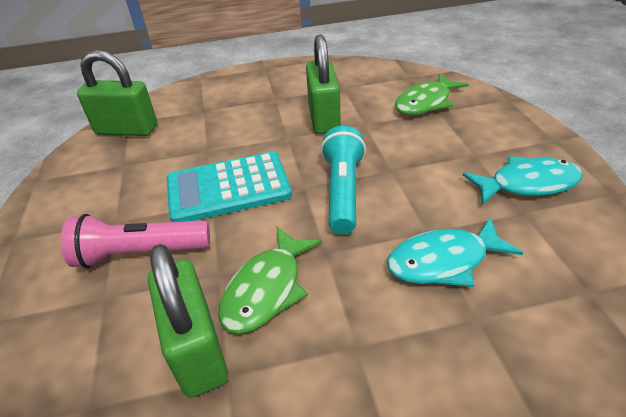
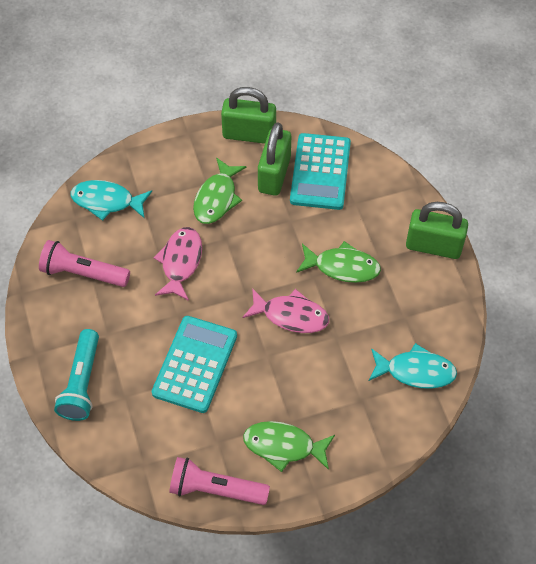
green fish: 2 -> 3
pink fish: 0 -> 2
pink flashlight: 1 -> 2
turquoise calculator: 1 -> 2

